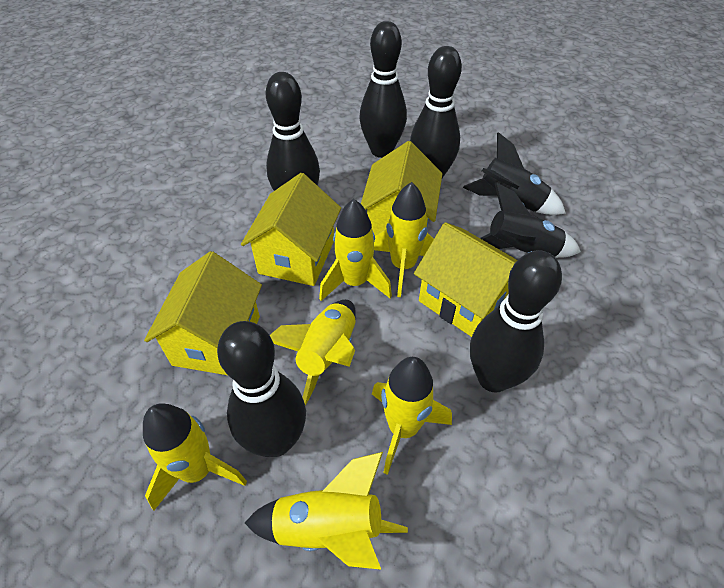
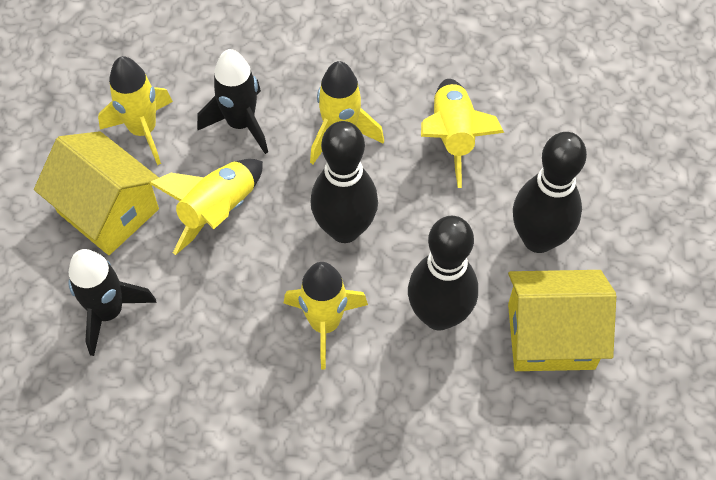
black bowling pin: 5 -> 3
yellow house: 4 -> 2
yellow rocket: 6 -> 5

